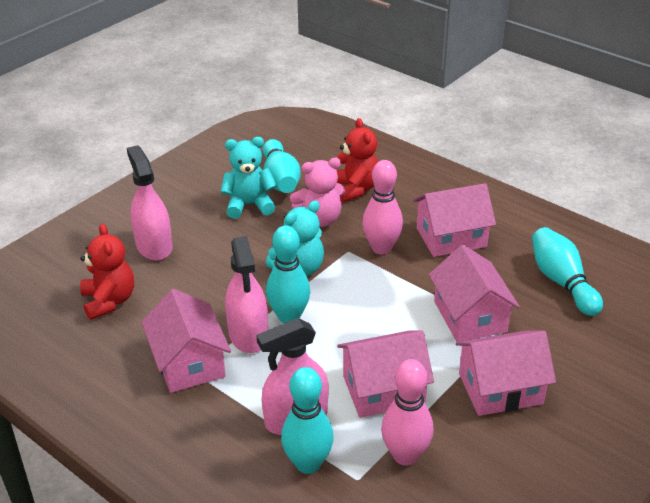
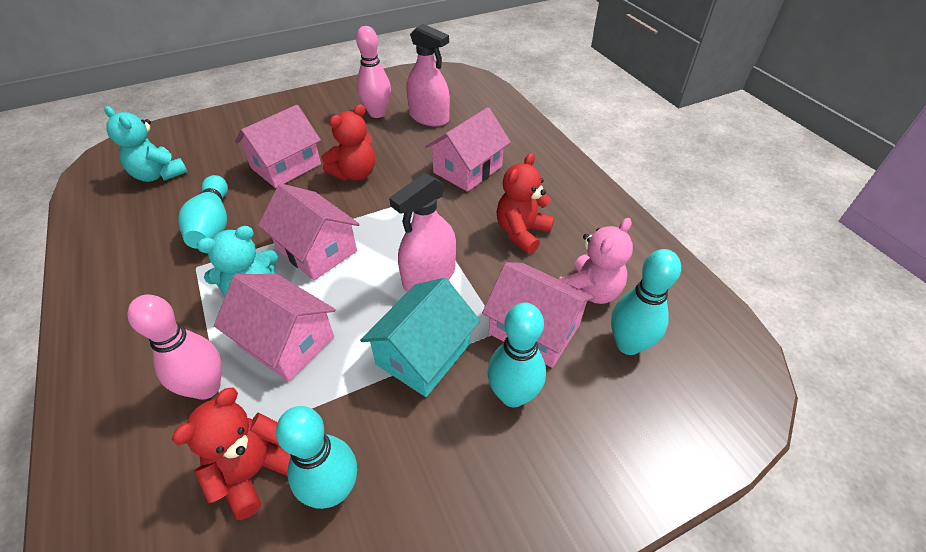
pink spray bottle: 3 -> 2
red teddy bear: 2 -> 3
turquoise house: 0 -> 1

